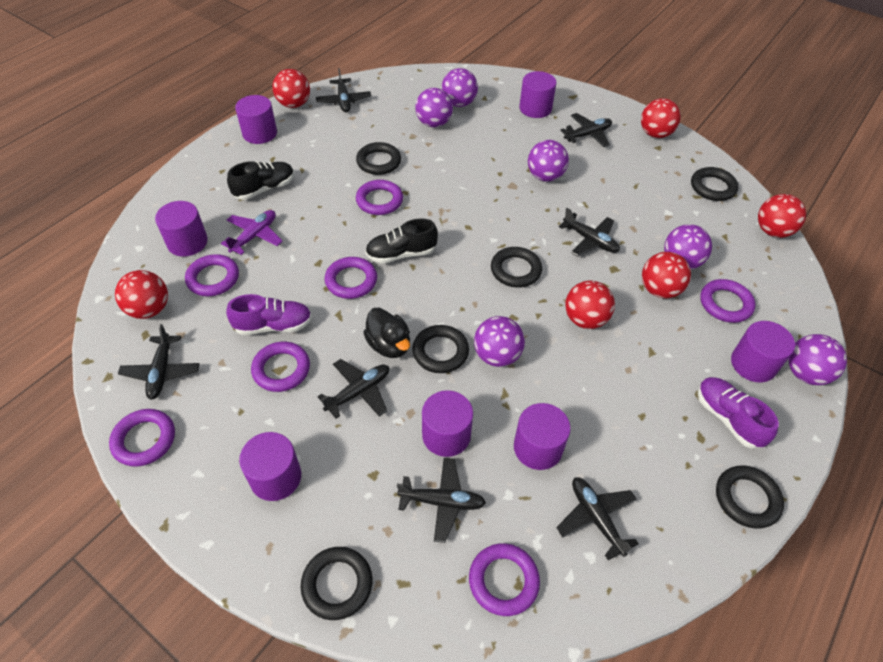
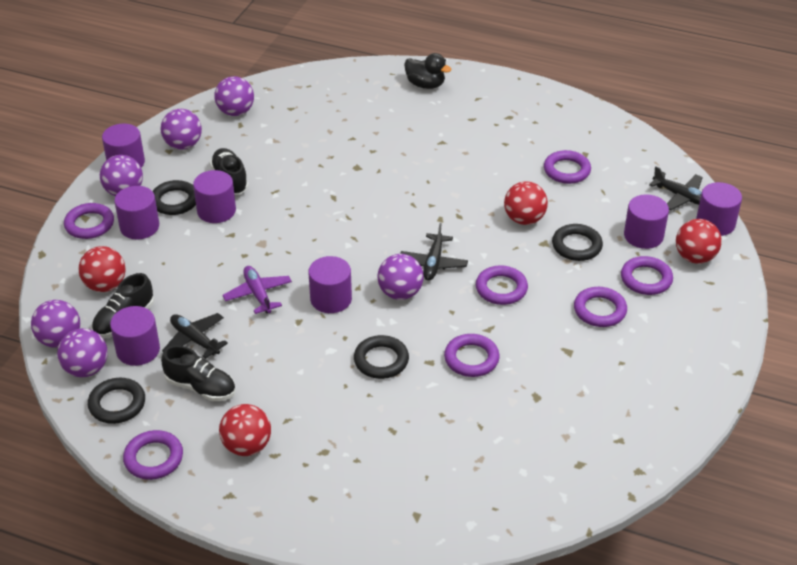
black plane: 7 -> 3
black ring: 6 -> 4
black shoe: 2 -> 3
purple shoe: 2 -> 0
red ball: 6 -> 4

